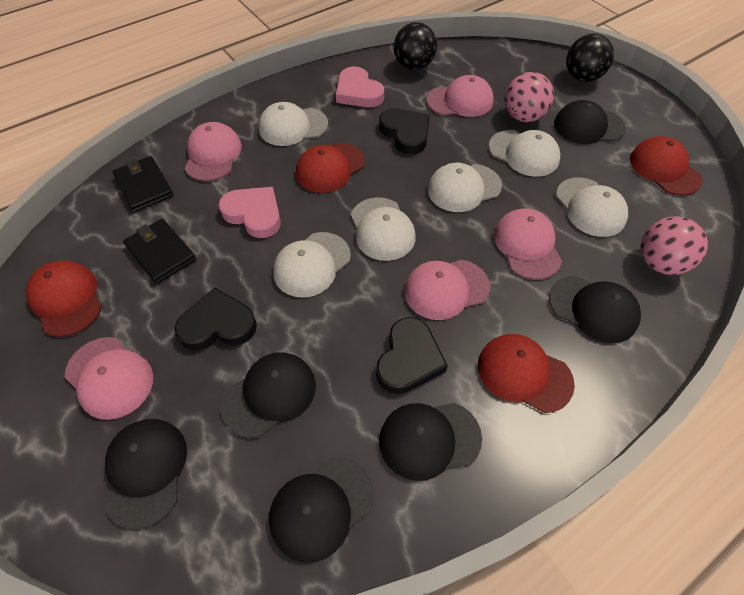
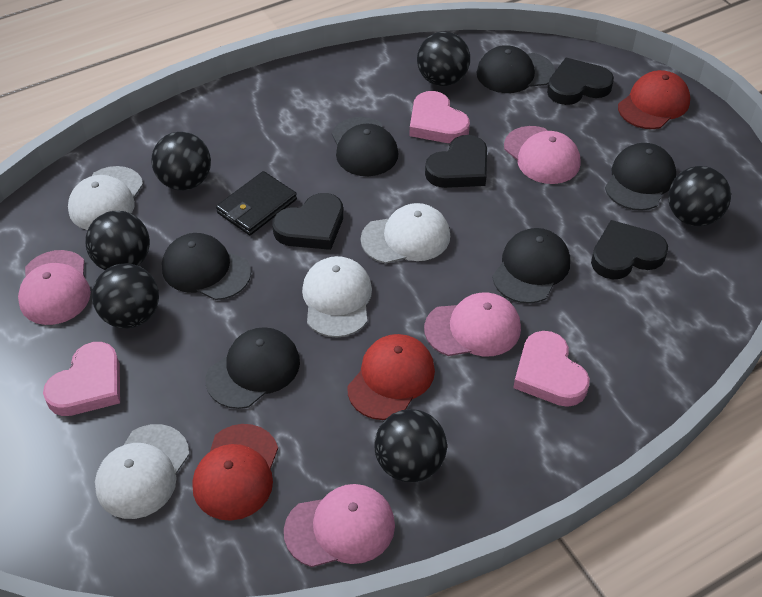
black ball: 2 -> 6
black heart: 3 -> 4
black wallet: 2 -> 1
pink ball: 2 -> 0
pink cap: 5 -> 4
pink heart: 2 -> 3
red cap: 4 -> 3
white cap: 6 -> 4

